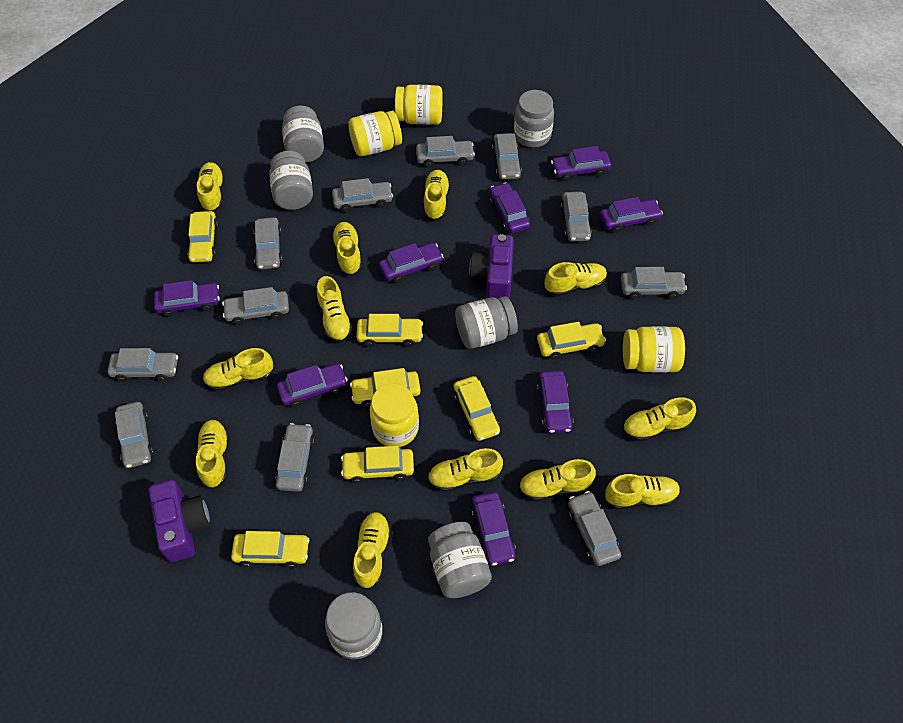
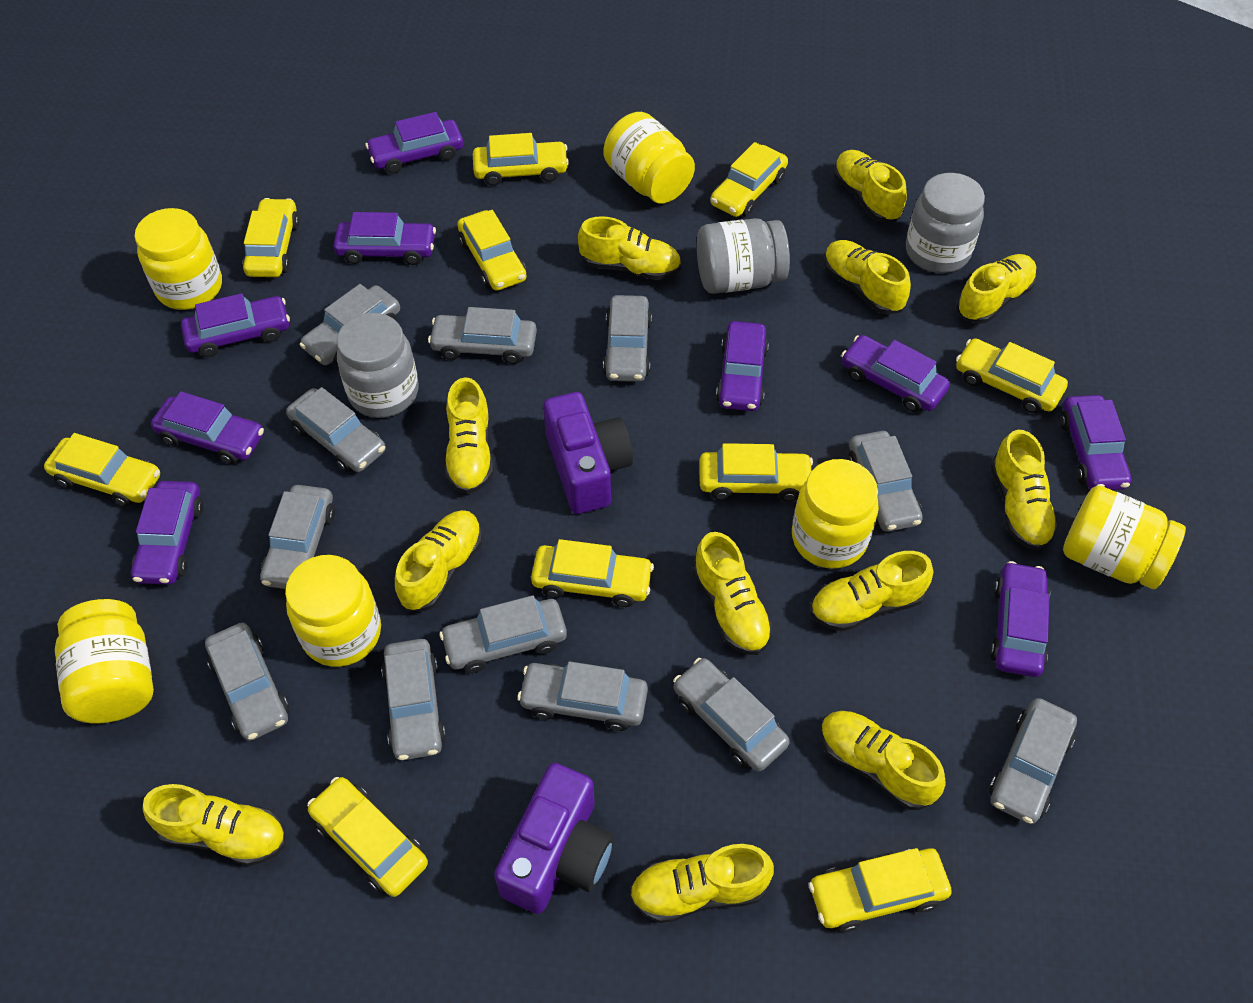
grey car: 11 -> 12
grey jar: 6 -> 3
purple car: 8 -> 9
yellow car: 7 -> 10
yellow jar: 4 -> 6

